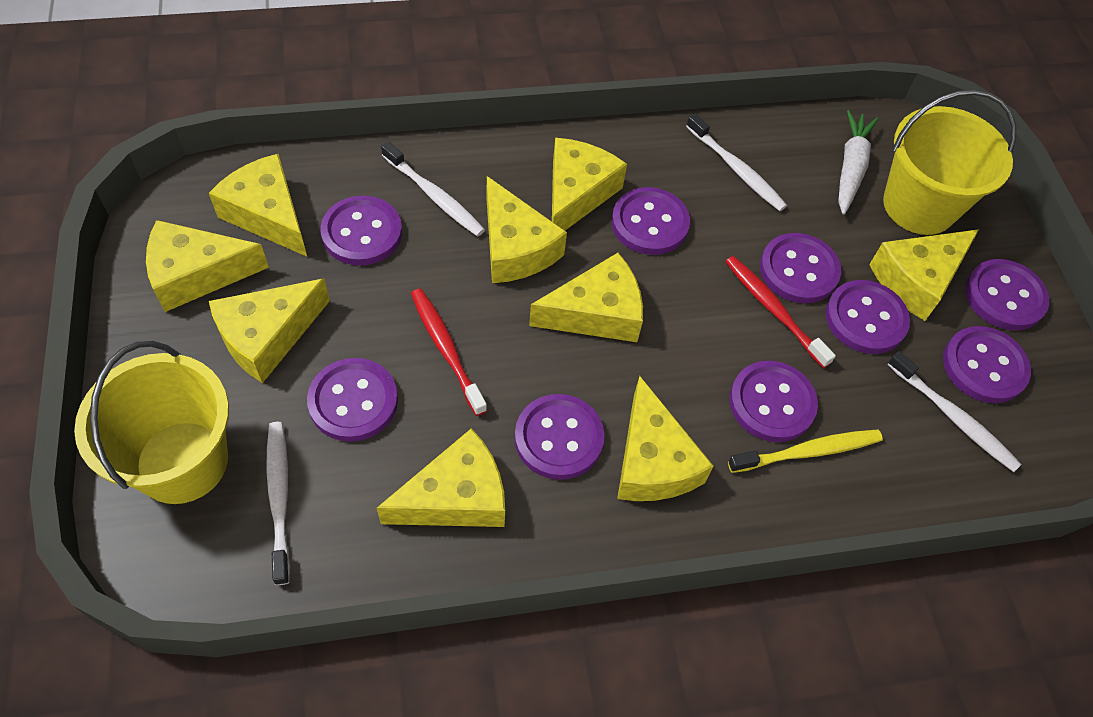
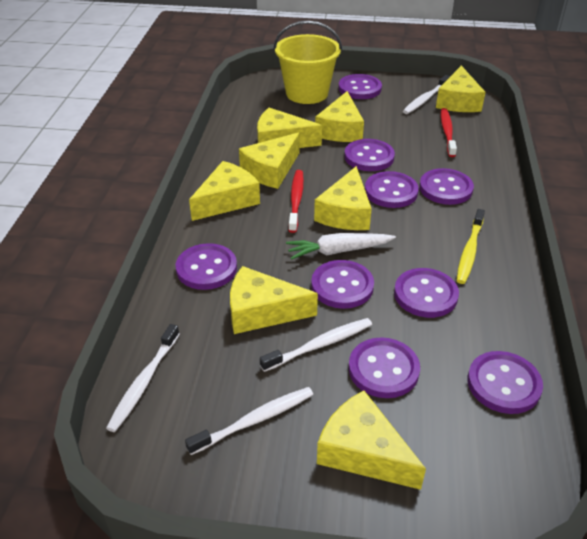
yellow bucket: 2 -> 1
yellow cheese: 9 -> 8

